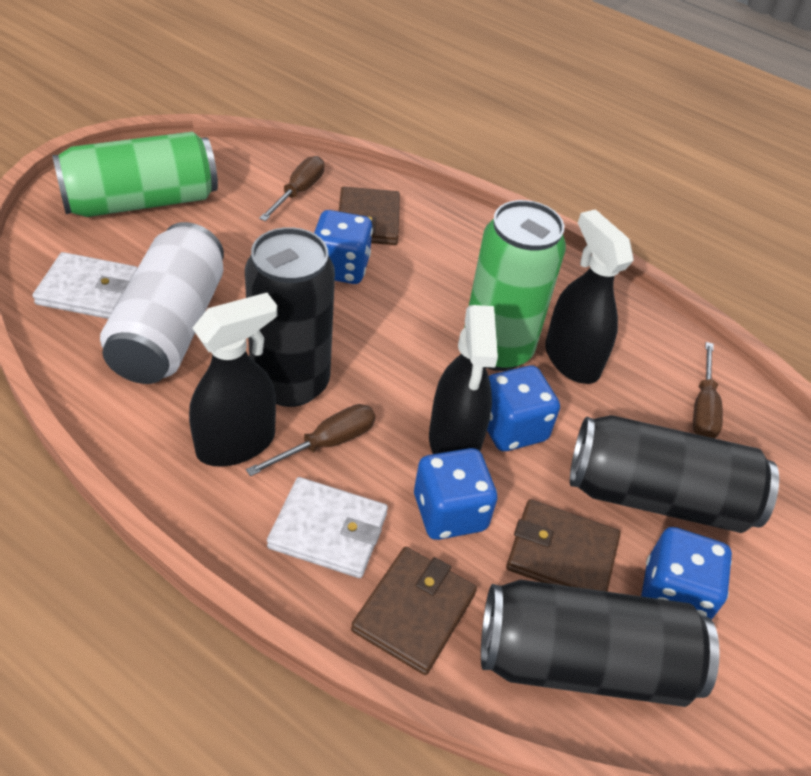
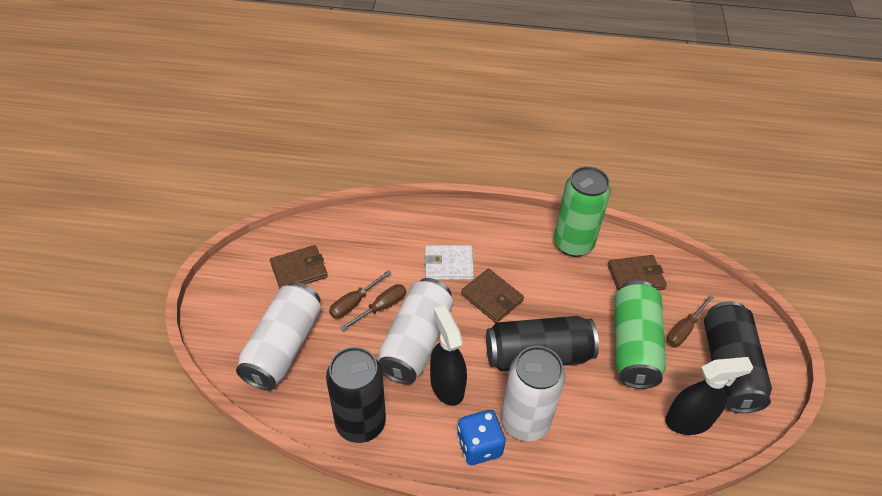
black spray bottle: 3 -> 2
blue dice: 4 -> 1
white can: 1 -> 3
white wallet: 2 -> 1

